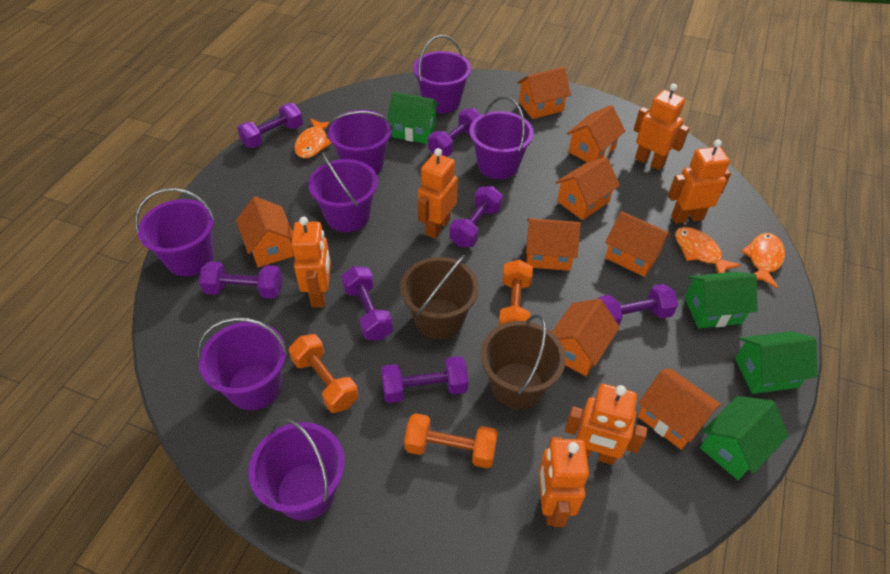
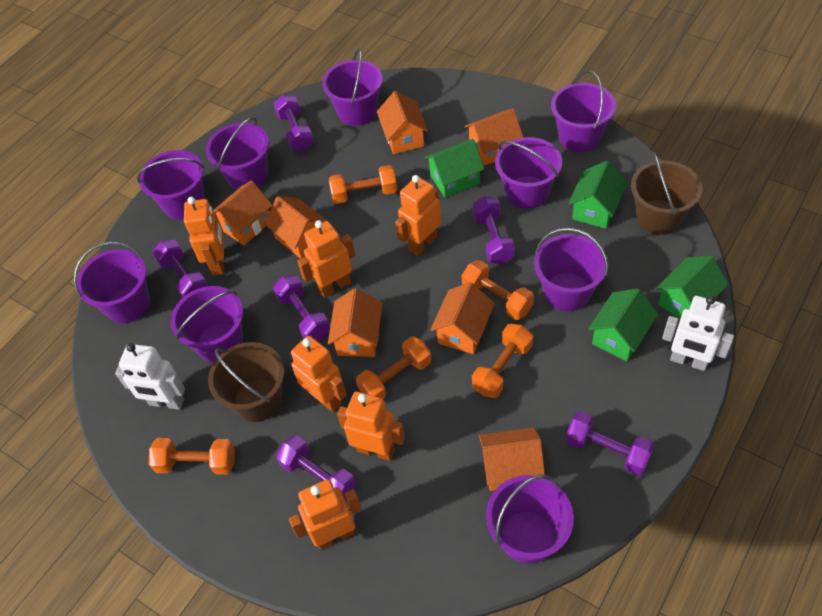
orange dumbbell: 3 -> 5
orange fish: 3 -> 0
orange house: 8 -> 7
purple bucket: 7 -> 9
purple dumbbell: 7 -> 6
white robot: 0 -> 2

